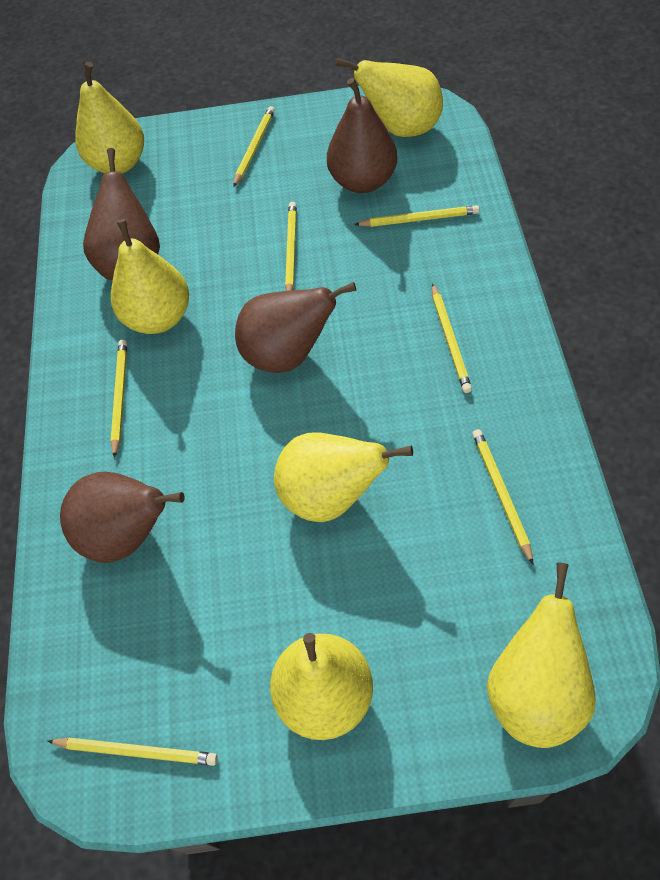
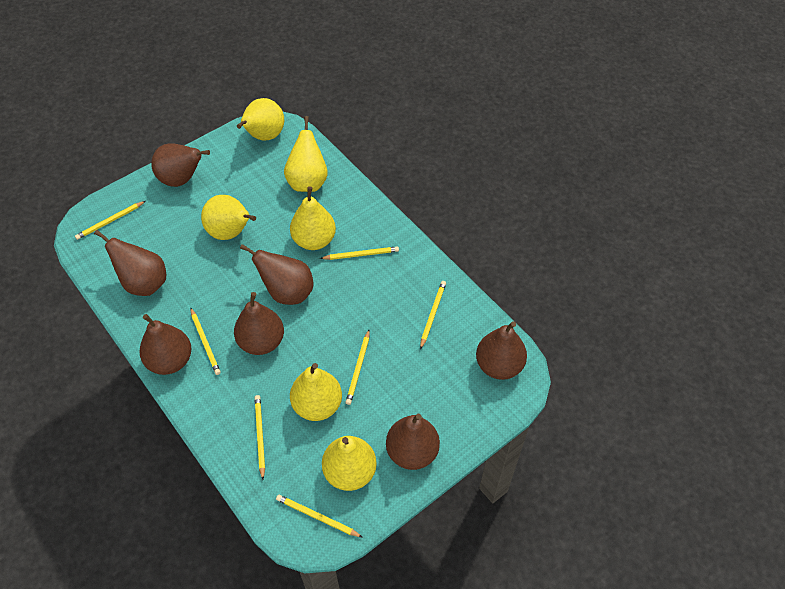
brown pear: 4 -> 7

